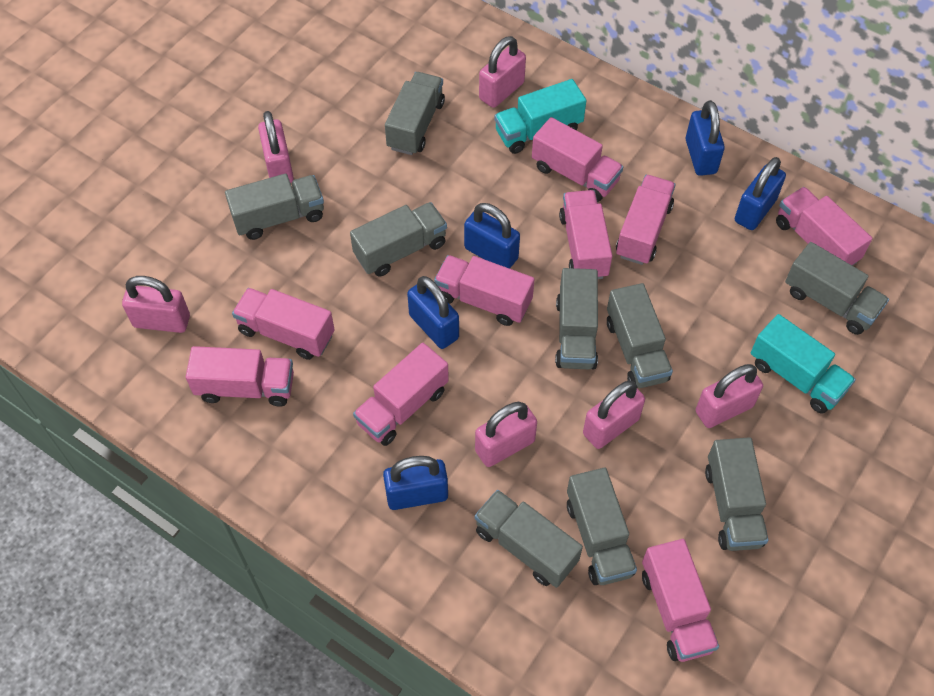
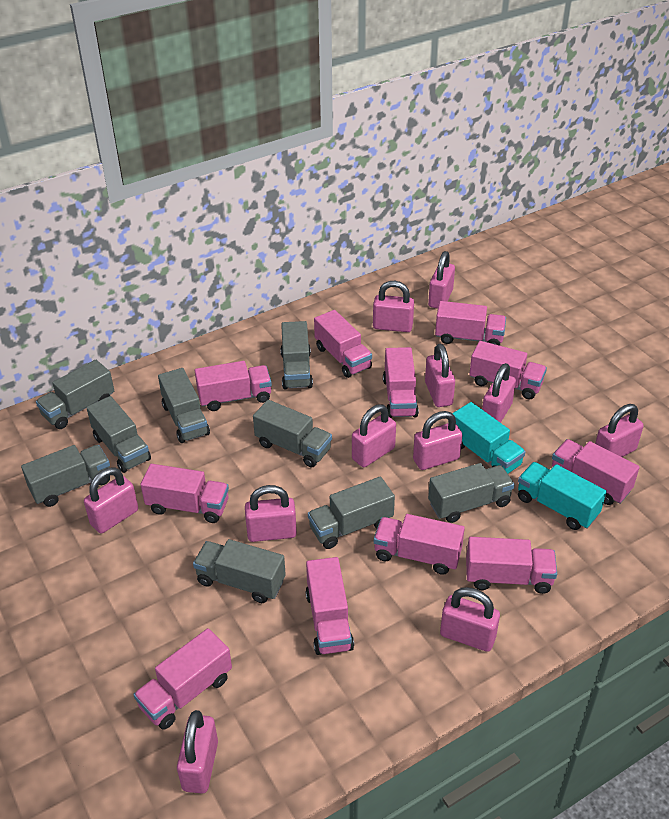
blue padlock: 5 -> 0
pink padlock: 6 -> 11
pink truck: 9 -> 11

